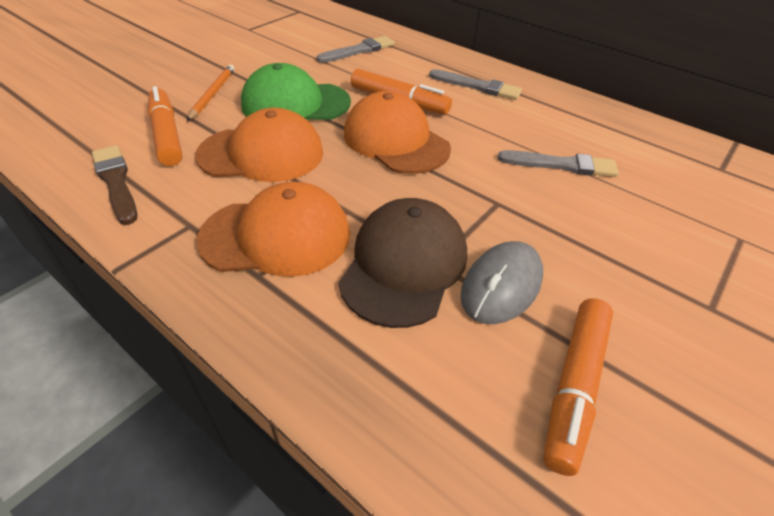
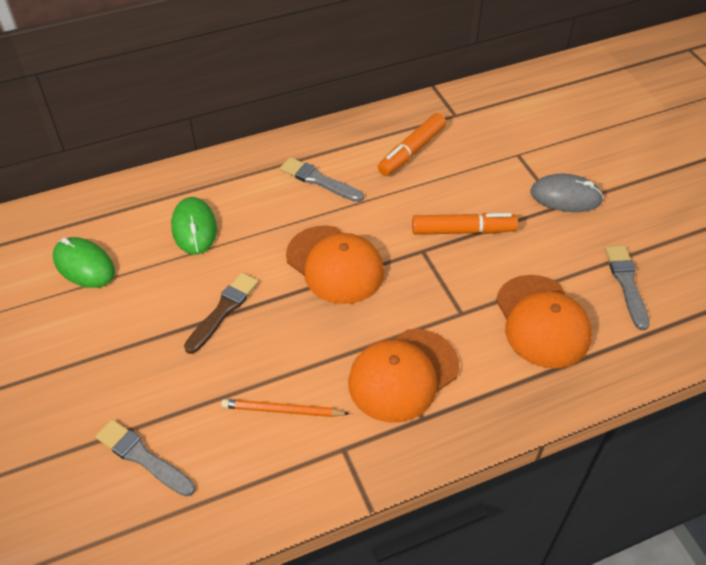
brown cap: 1 -> 0
green cap: 1 -> 0
green mouse: 0 -> 2
orange marker: 3 -> 2

